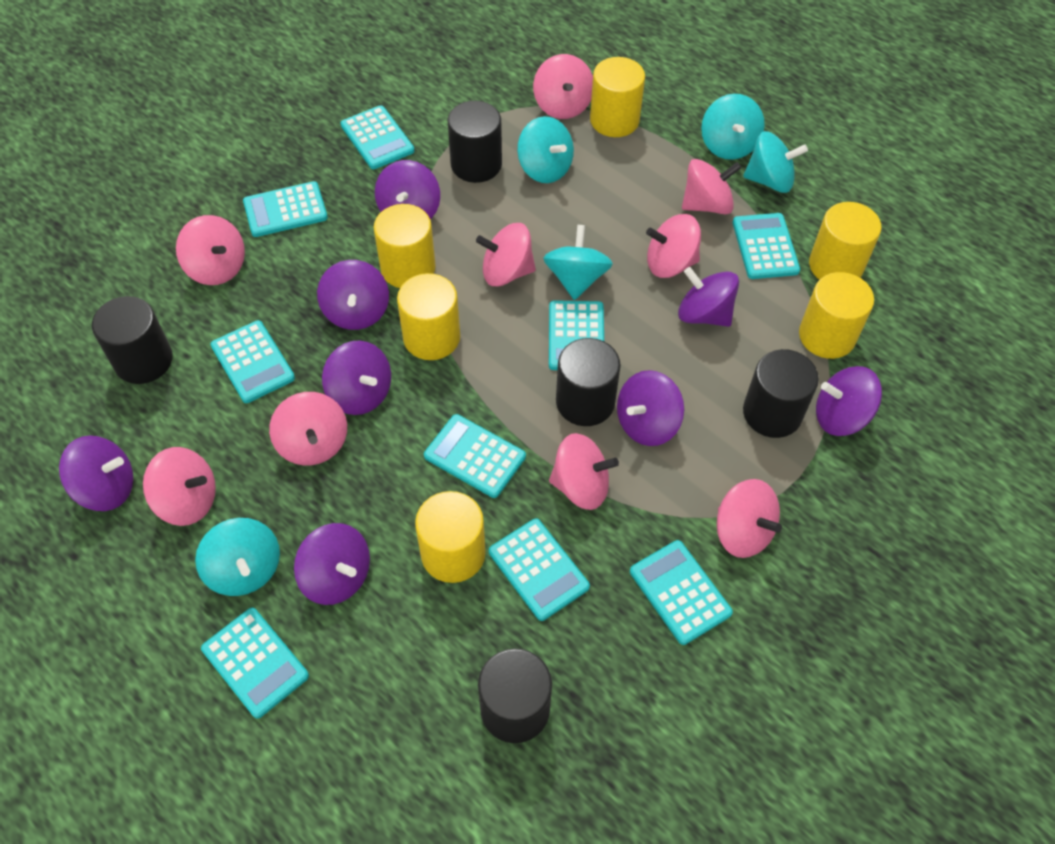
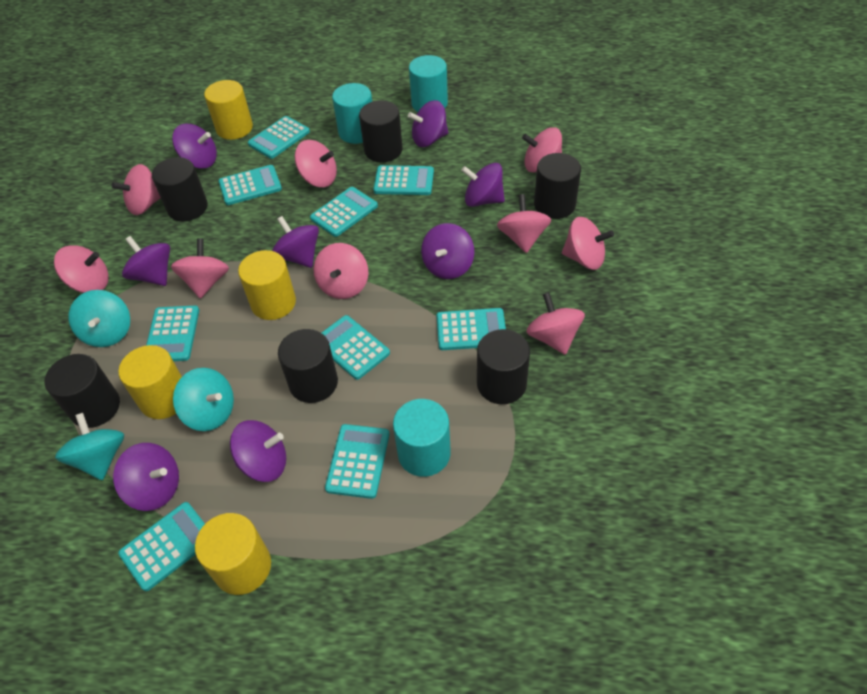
black cylinder: 5 -> 6
turquoise cylinder: 0 -> 3
turquoise spinning top: 5 -> 3
yellow cylinder: 6 -> 4

